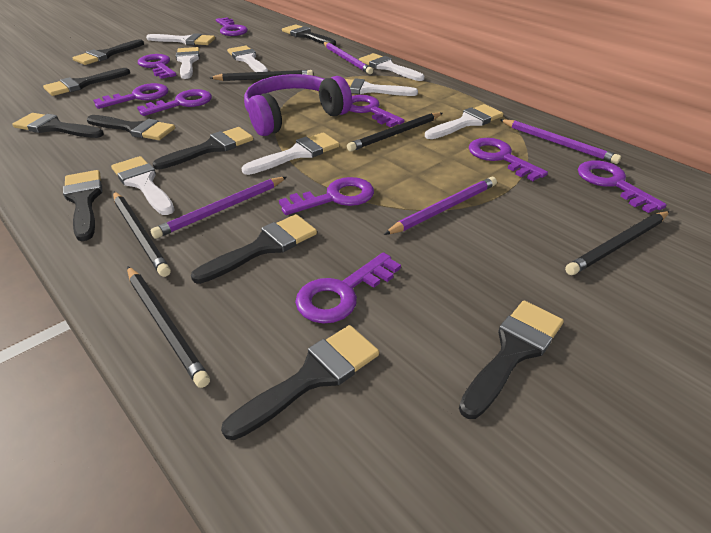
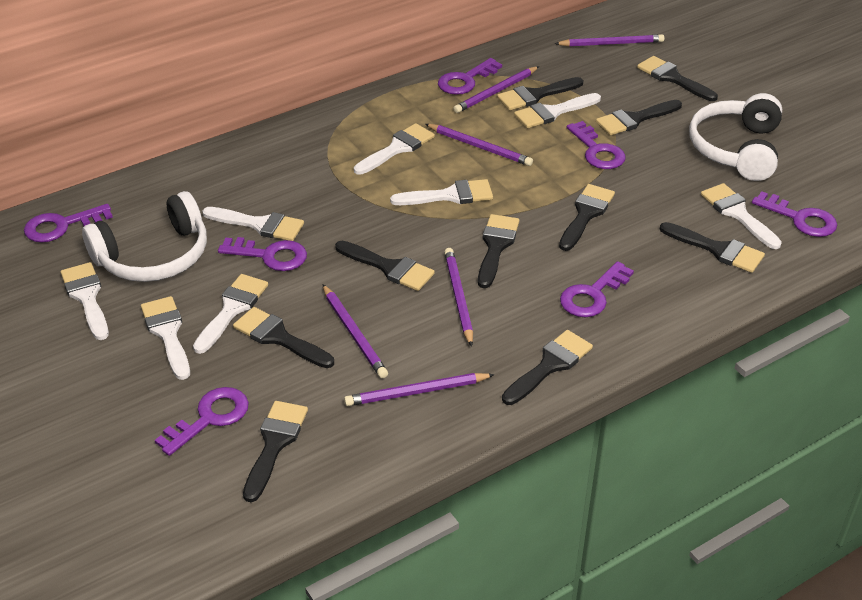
black pencil: 5 -> 0
purple headphones: 1 -> 0
purple key: 9 -> 7
purple pencil: 4 -> 6
white headphones: 0 -> 2

